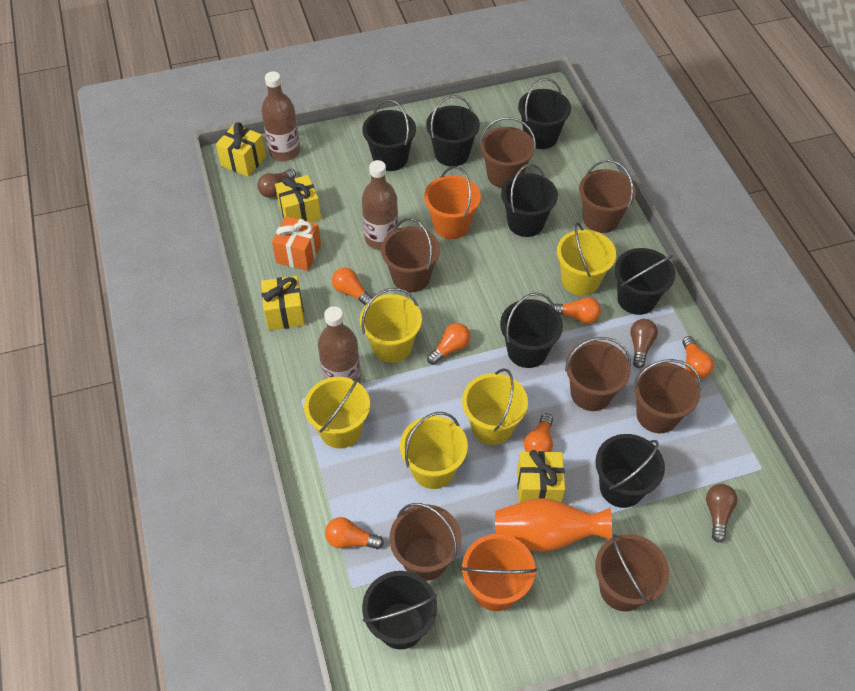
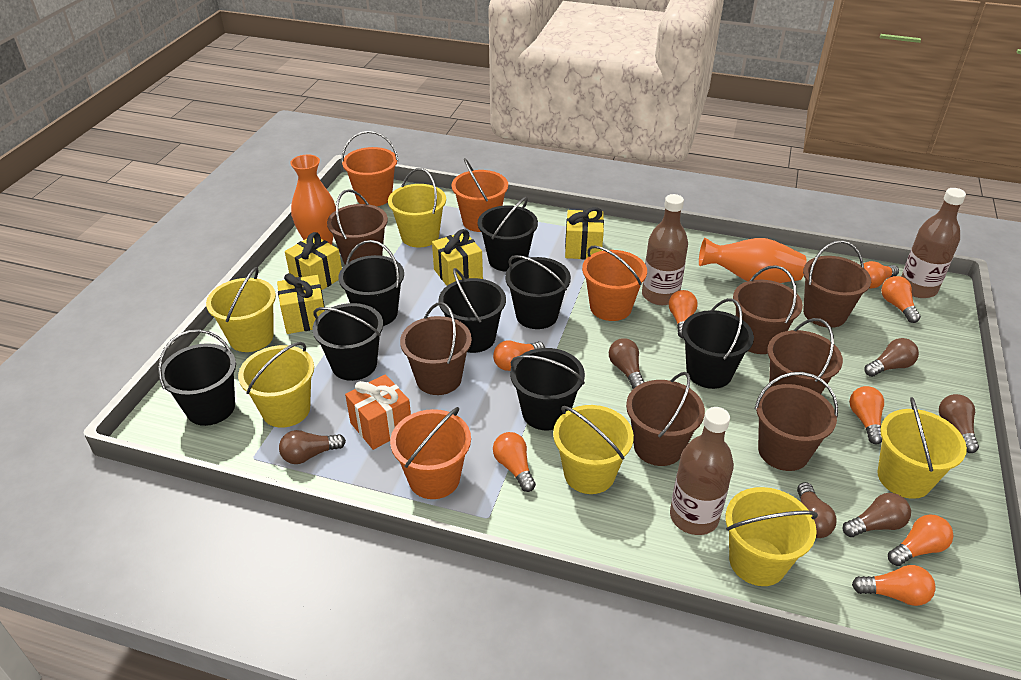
brown light bulb: 3 -> 6
orange bucket: 2 -> 4
orange light bulb: 6 -> 8
orange vase: 1 -> 2
yellow bucket: 5 -> 6

